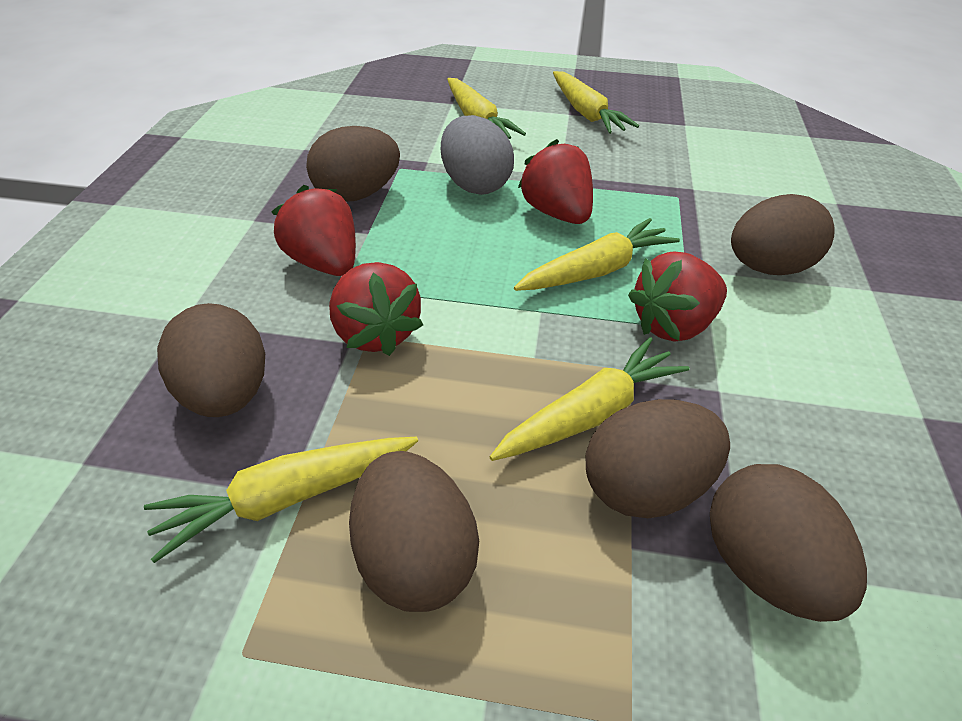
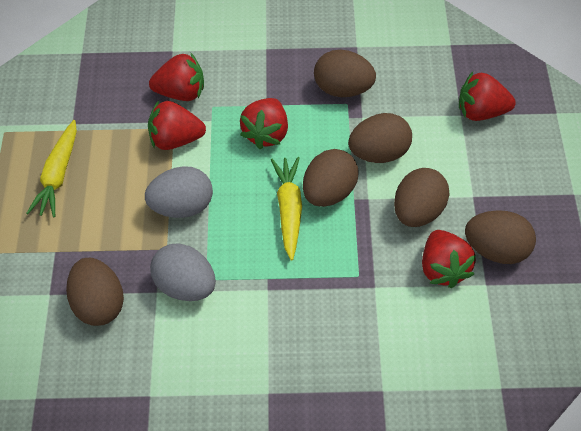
grey egg: 1 -> 2
red strawberry: 4 -> 5
yellow carrot: 5 -> 2

